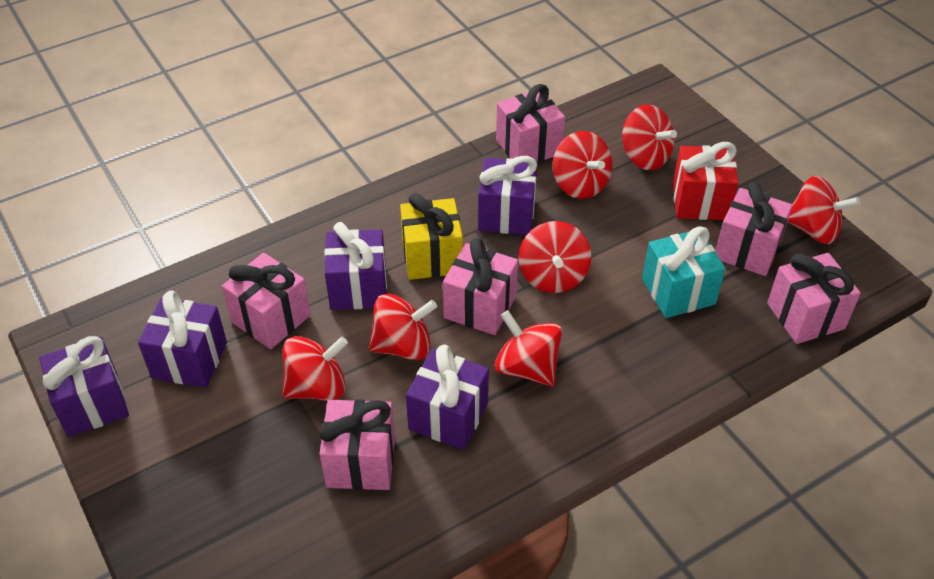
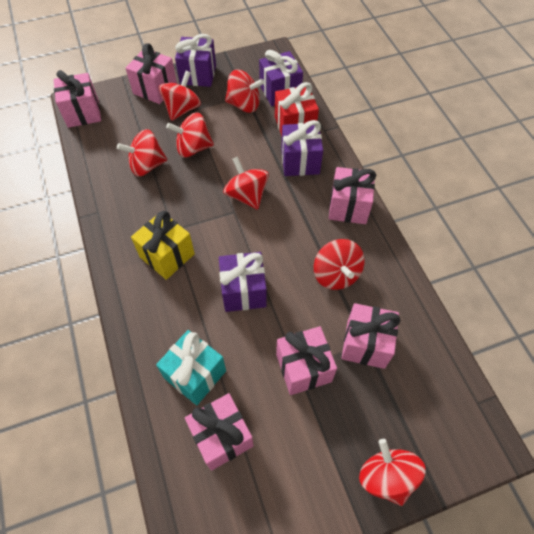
purple gift: 5 -> 4

